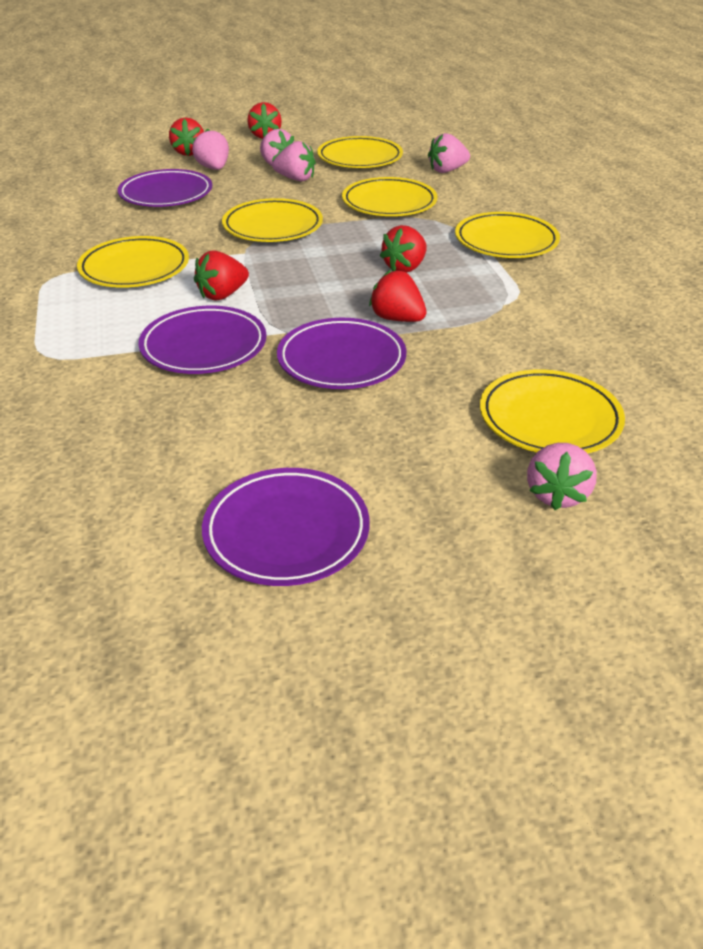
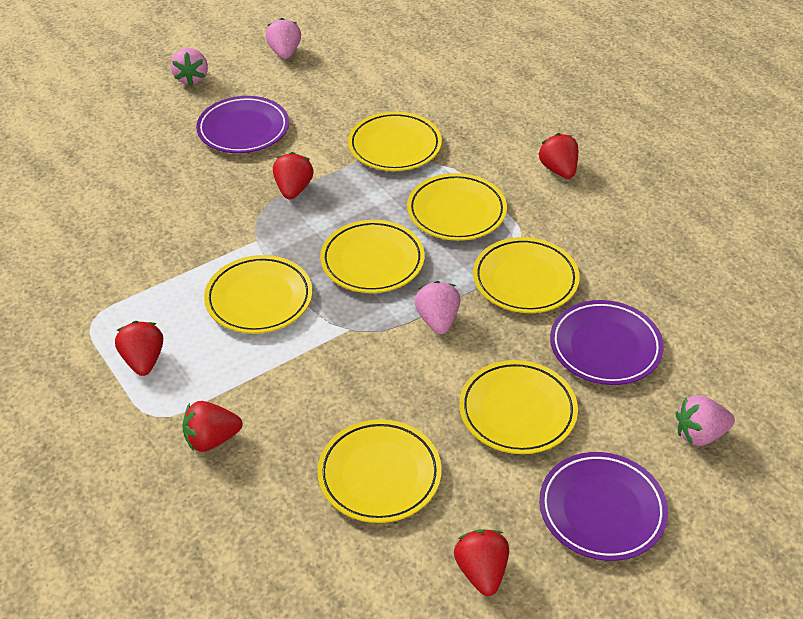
pink strawberry: 5 -> 4
purple plate: 4 -> 3
yellow plate: 6 -> 7

